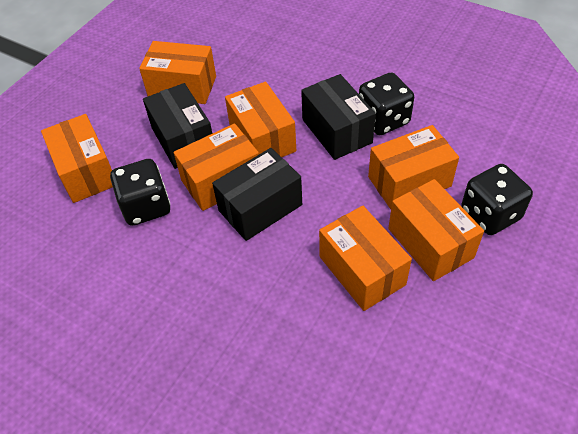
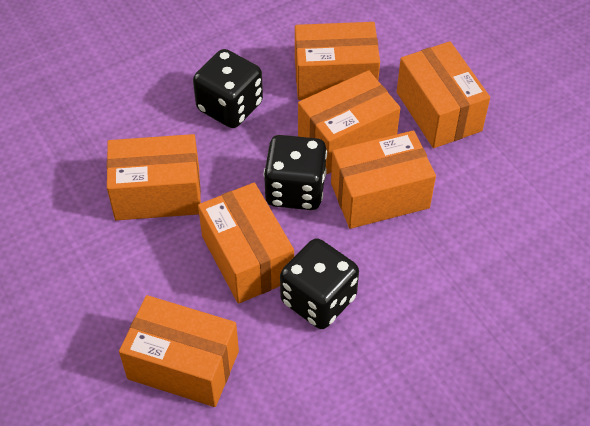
black box: 3 -> 0

